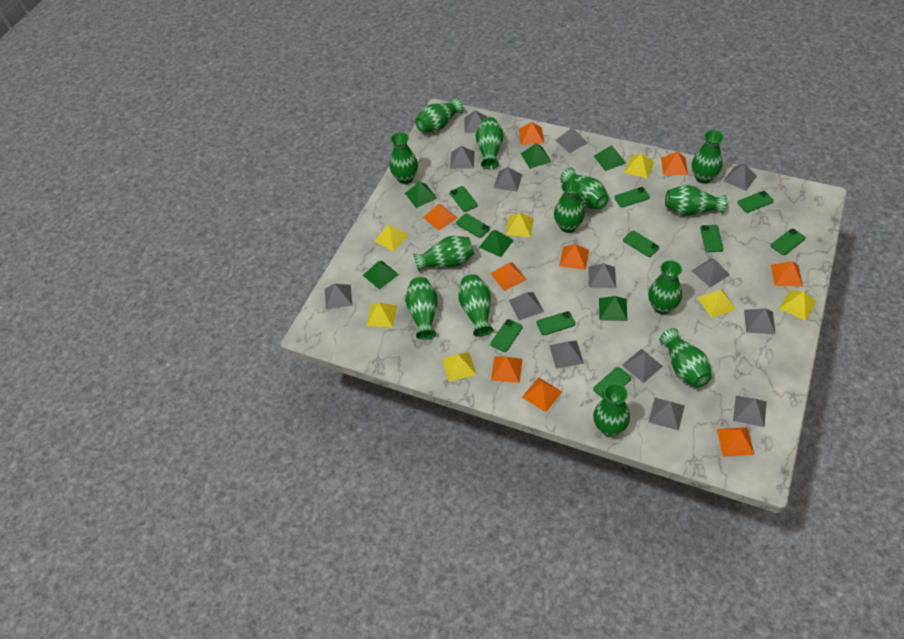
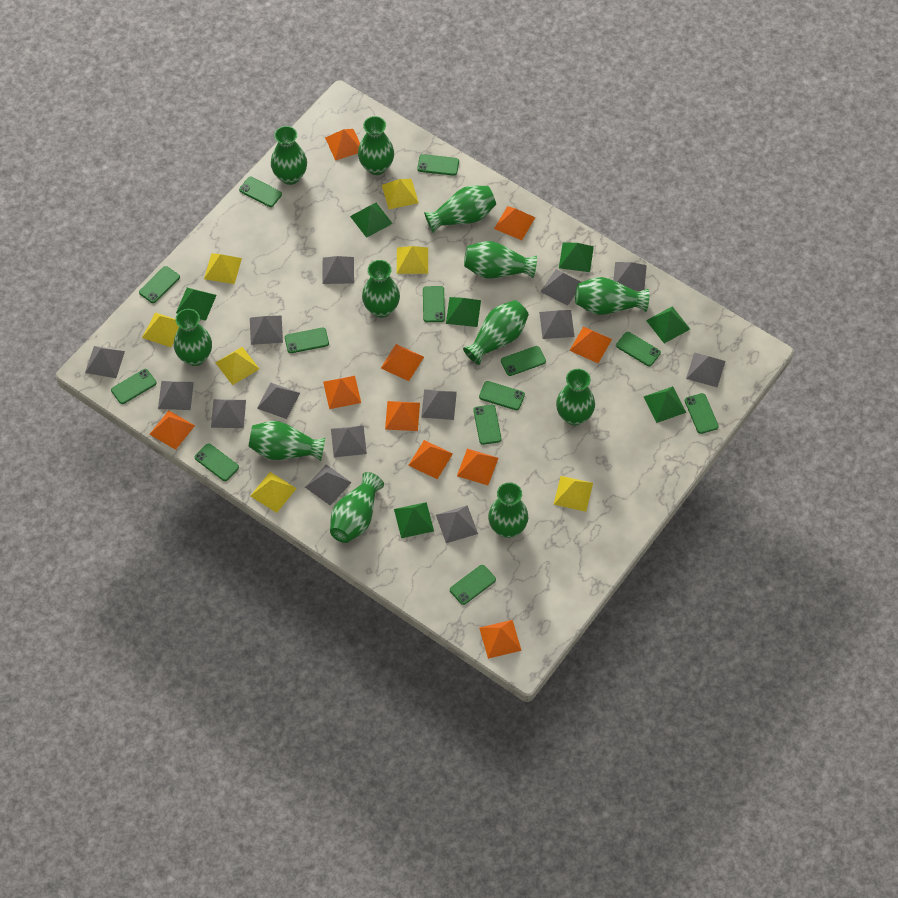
green phone: 10 -> 13
green pyramid: 6 -> 7
green vase: 13 -> 12
orange pyramid: 9 -> 10

